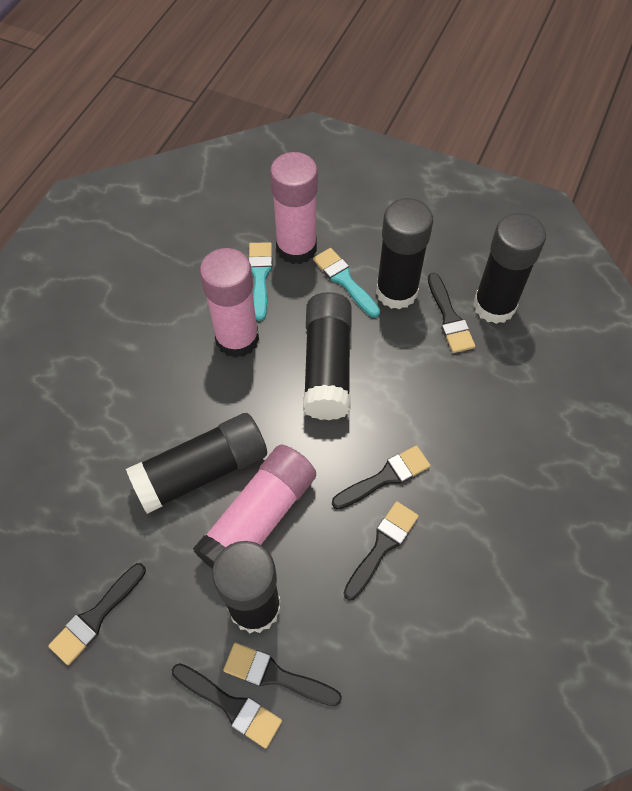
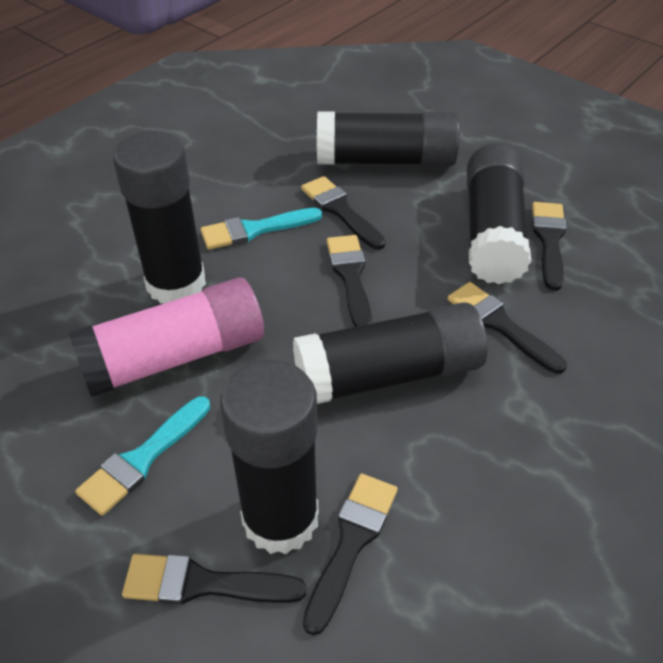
pink glue stick: 3 -> 1

